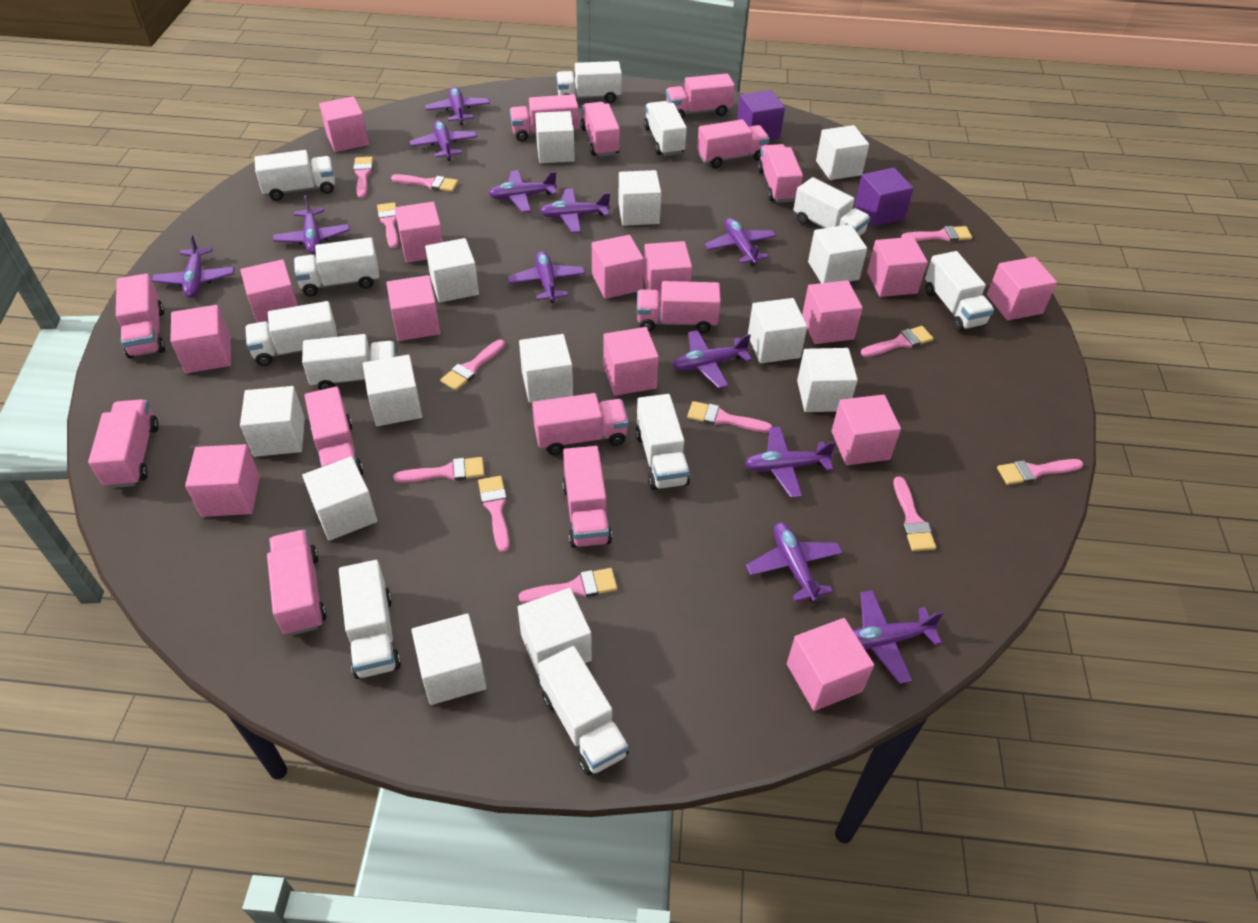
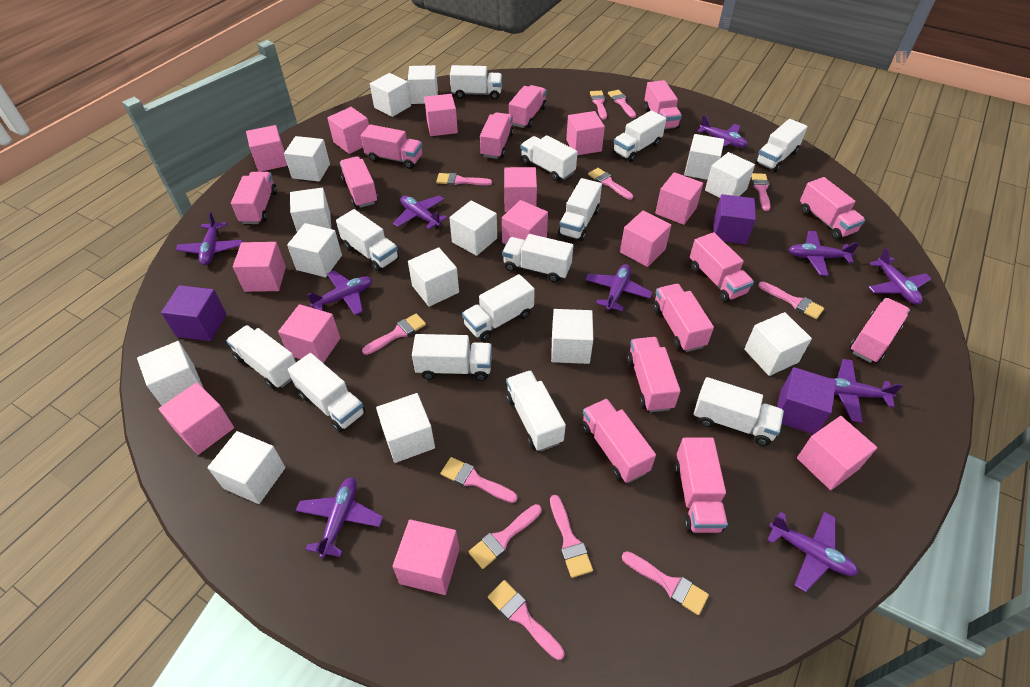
pink cube: 14 -> 13
pink truck: 12 -> 13
purple cube: 2 -> 3
purple plane: 12 -> 10
white cube: 13 -> 14
white truck: 11 -> 13

